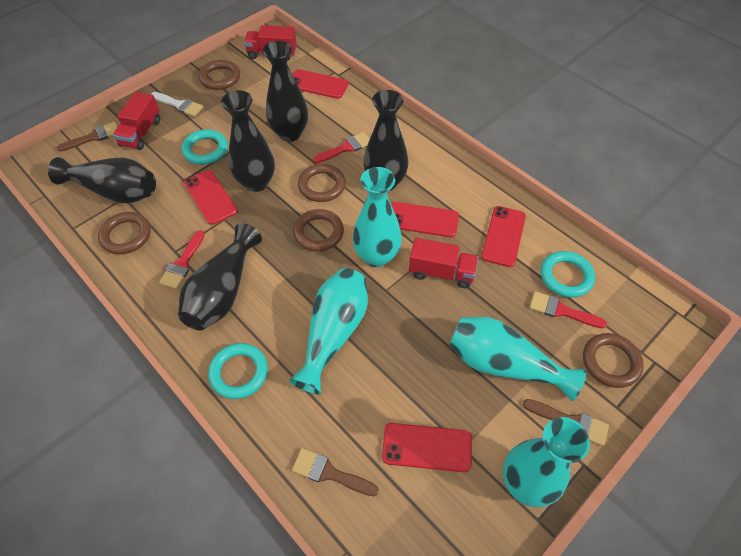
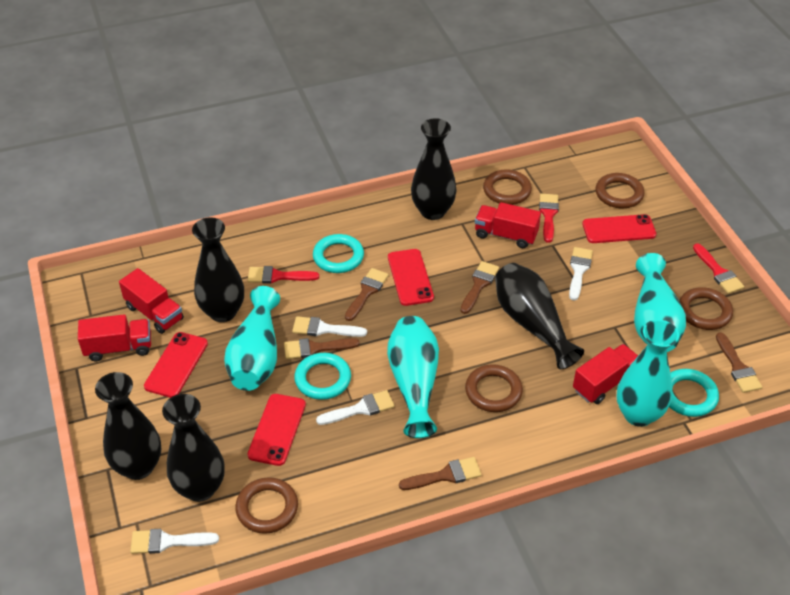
brown brush: 3 -> 5
red phone: 5 -> 4
red truck: 3 -> 4
white brush: 1 -> 4

